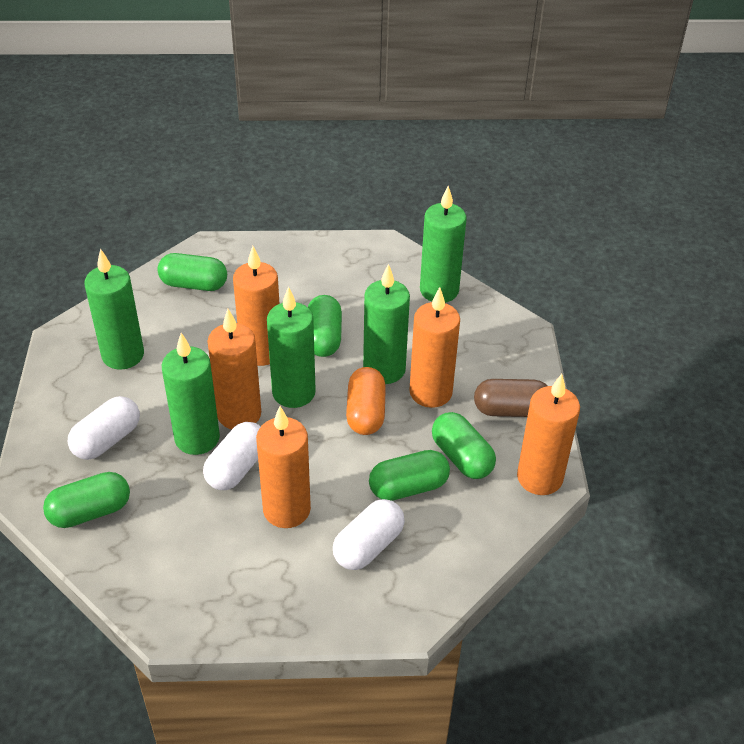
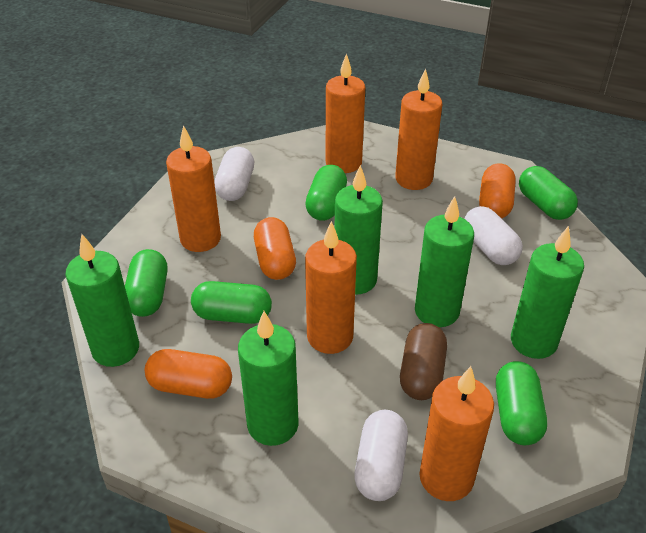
orange capsule: 1 -> 3

